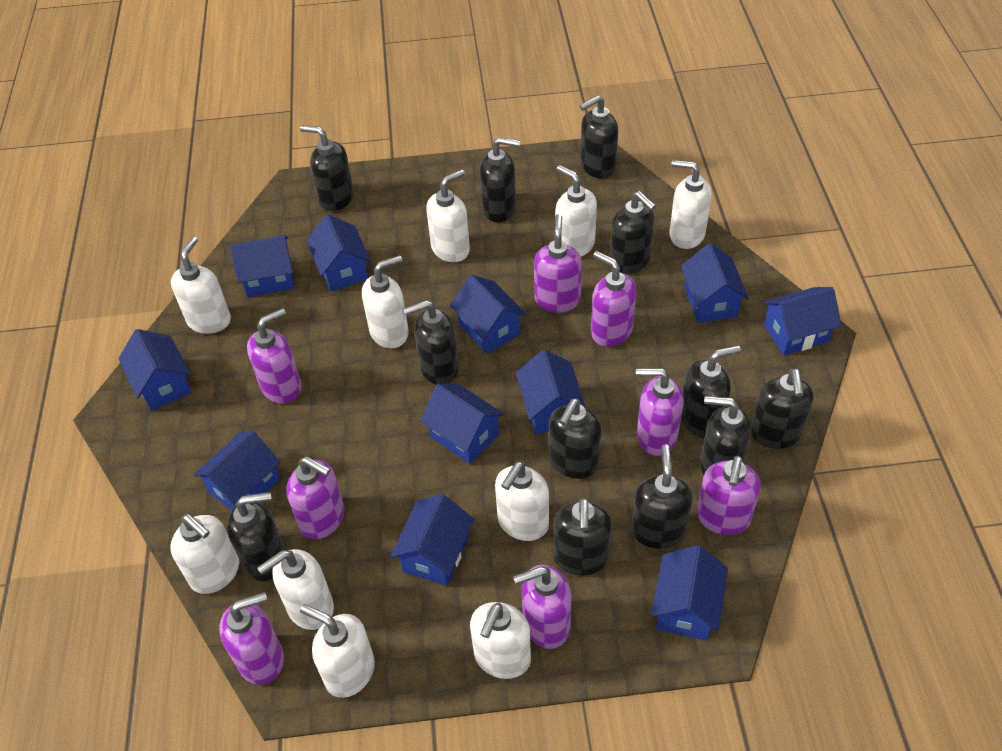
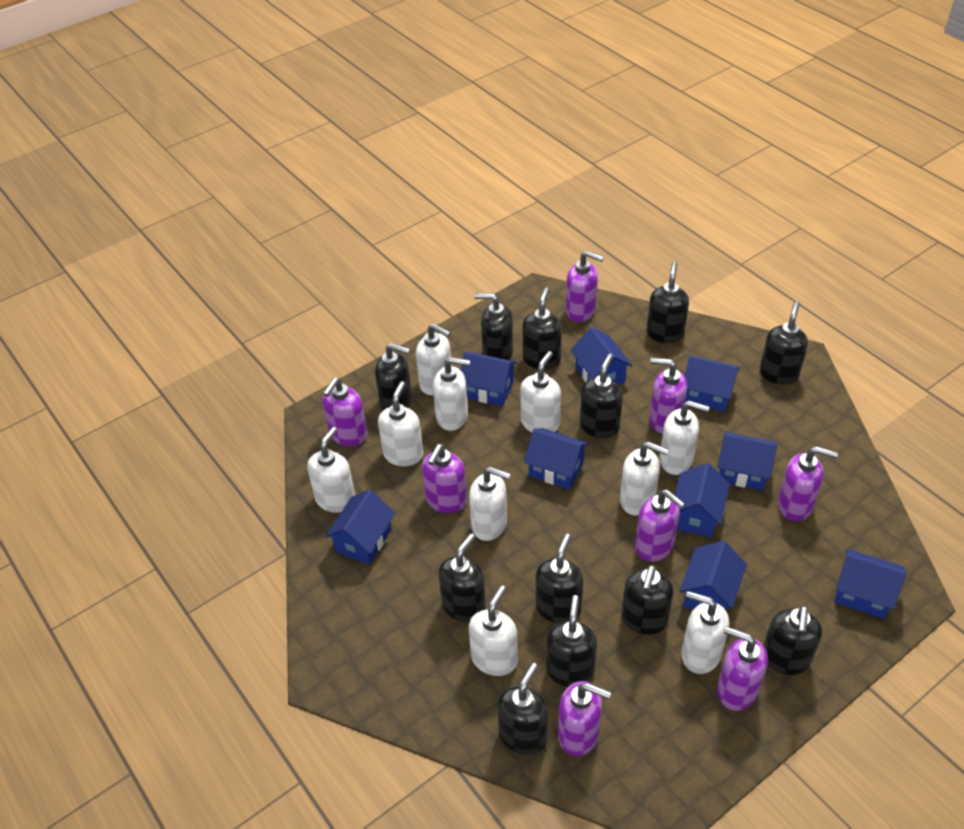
blue house: 11 -> 9

